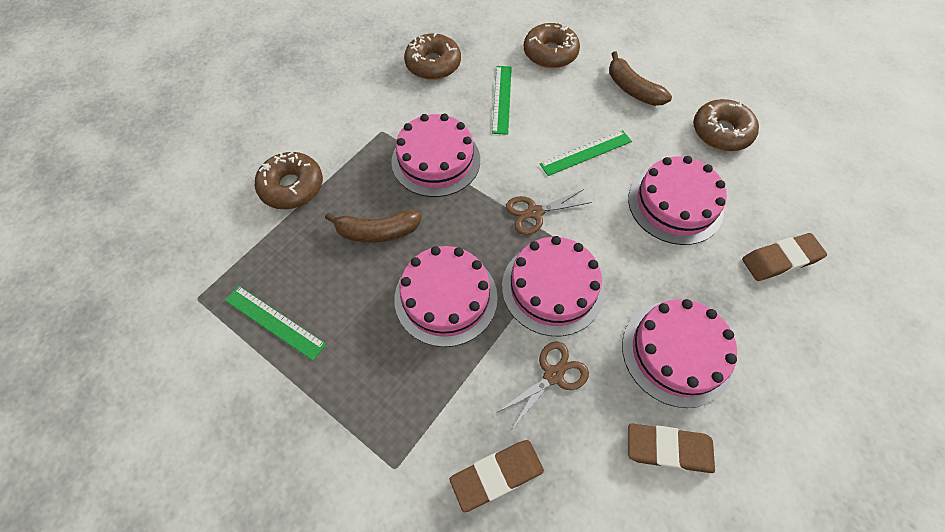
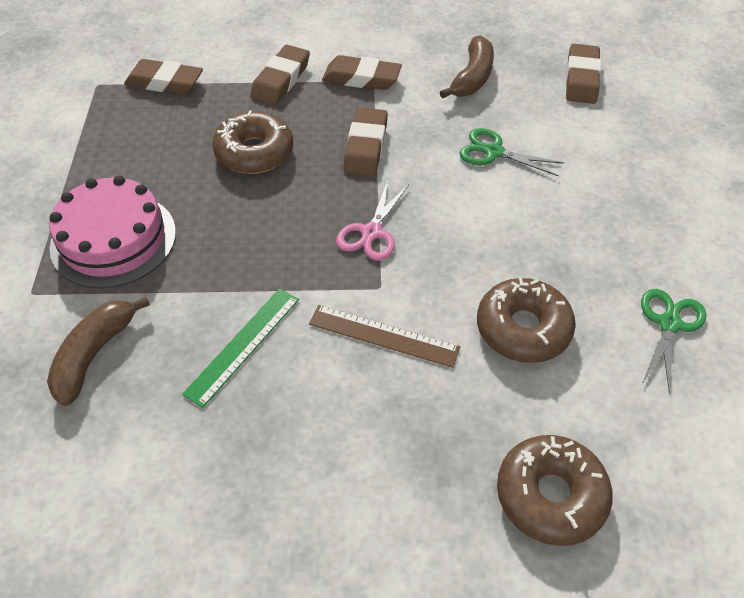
brown donut: 4 -> 3
brown eraser: 3 -> 5
brown ruler: 0 -> 1
brown scissors: 2 -> 0
green ruler: 3 -> 1
green scissors: 0 -> 2
pink cake: 5 -> 1
pink scissors: 0 -> 1

